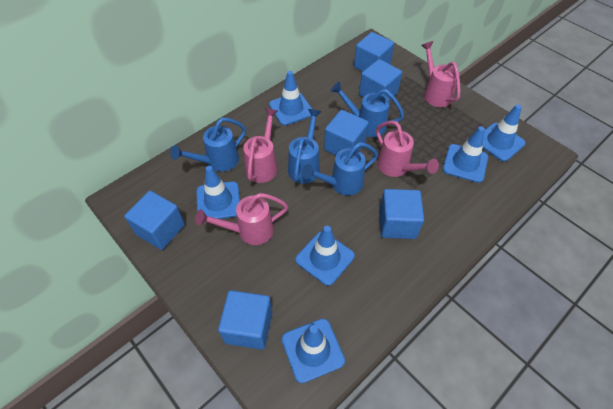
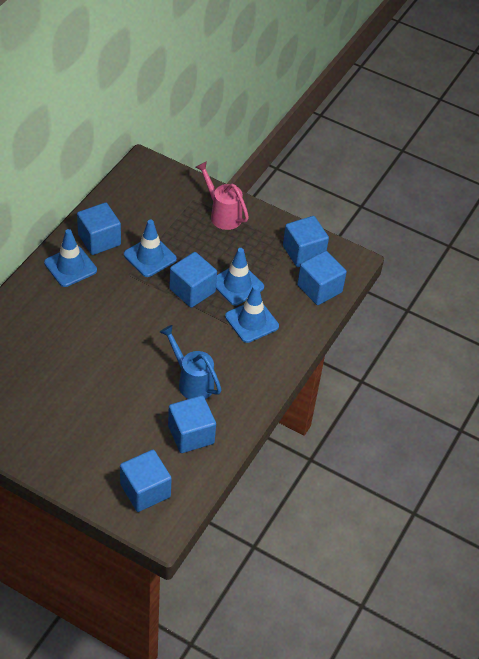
blue traffic cone: 6 -> 4
blue watering can: 4 -> 1
pink watering can: 4 -> 1

